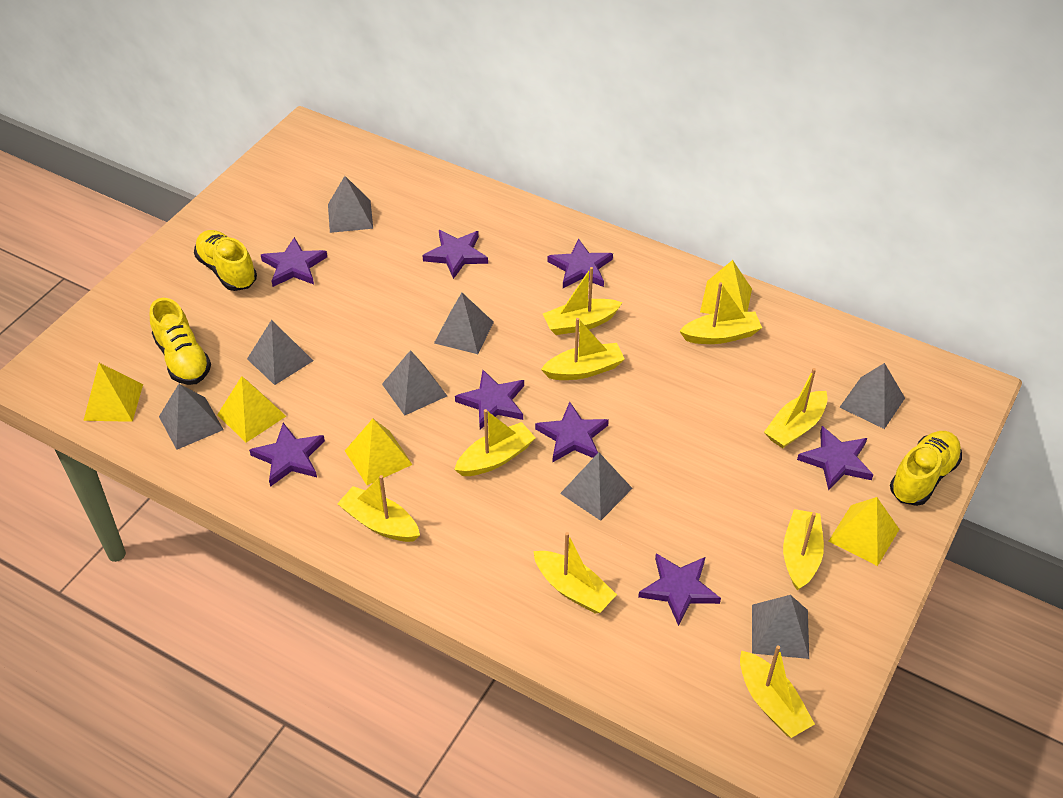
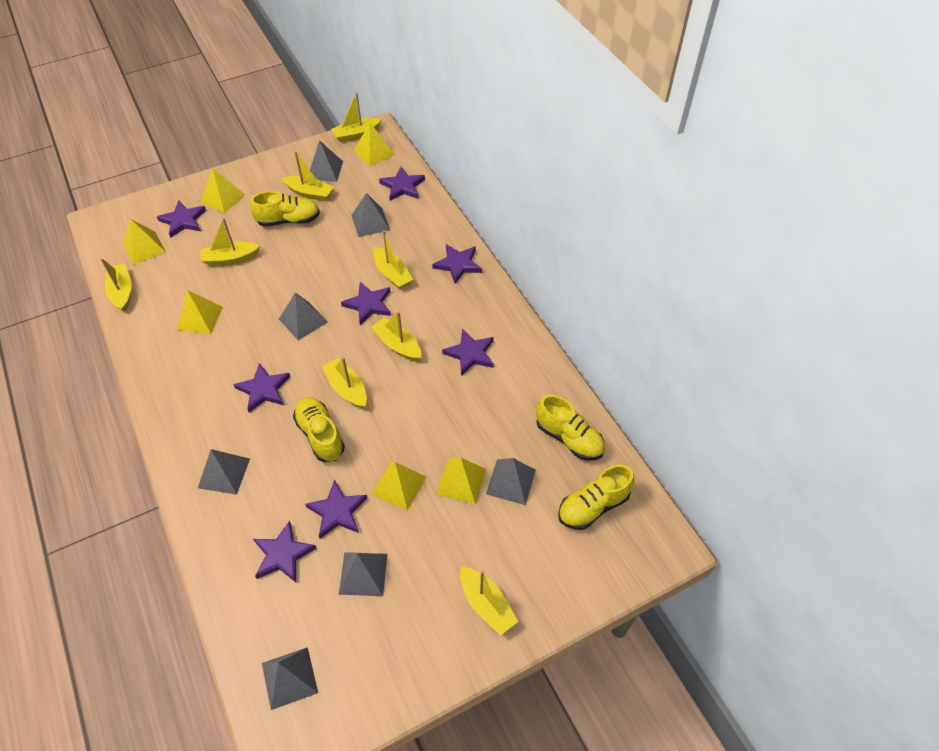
grey pyramid: 8 -> 7
yellow boat: 9 -> 8
yellow pyramid: 5 -> 6
yellow shoe: 3 -> 4

